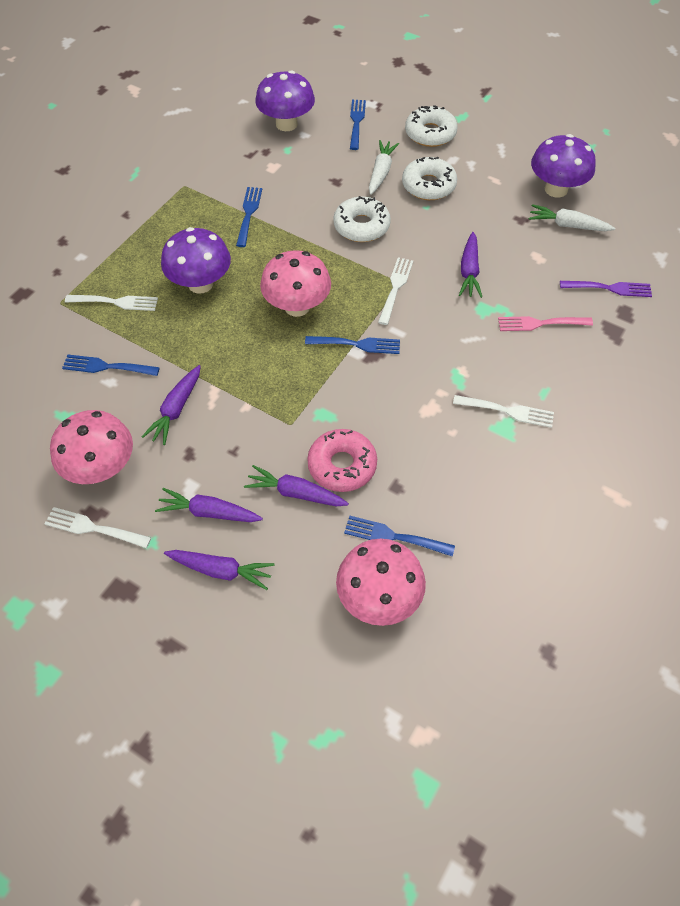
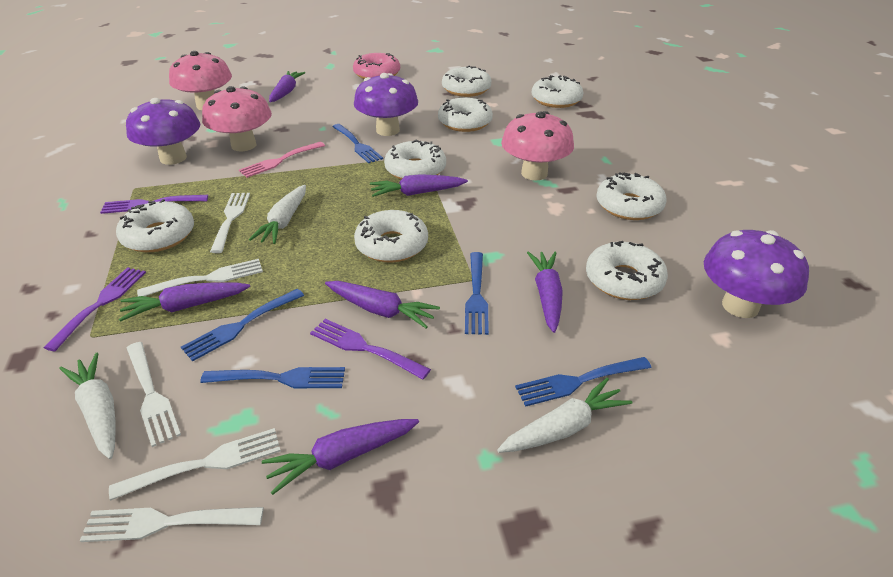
purple carrot: 5 -> 6
purple fork: 1 -> 3
white carrot: 2 -> 3
white donut: 3 -> 8
white fork: 4 -> 5

